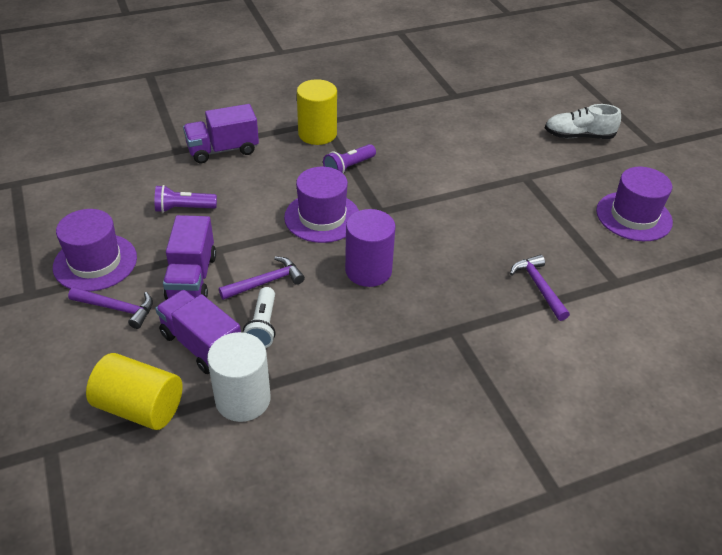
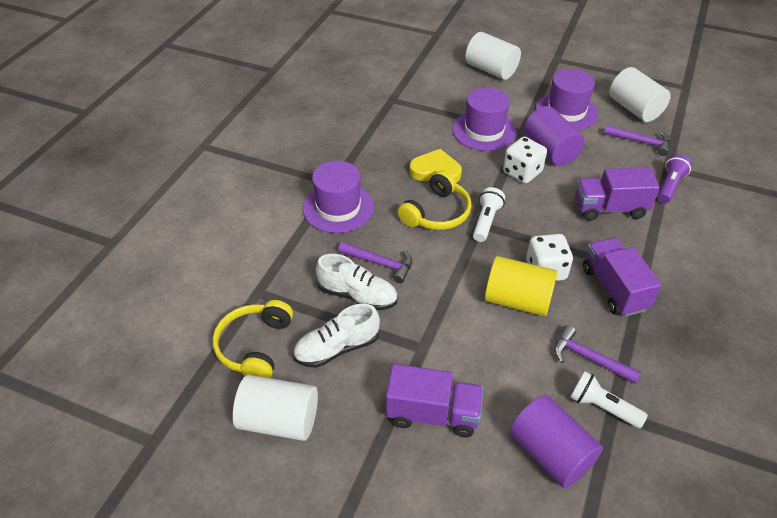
purple cylinder: 1 -> 2
purple flashlight: 2 -> 1
white cylinder: 1 -> 3
white dice: 0 -> 2
white flashlight: 1 -> 2
white shoe: 1 -> 2
yellow cylinder: 2 -> 1
yellow headphones: 0 -> 2
yellow heart: 0 -> 1

